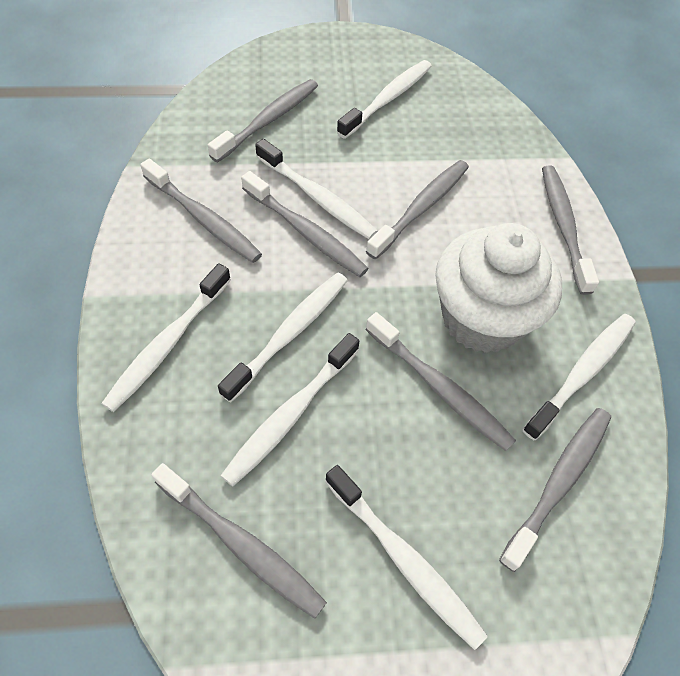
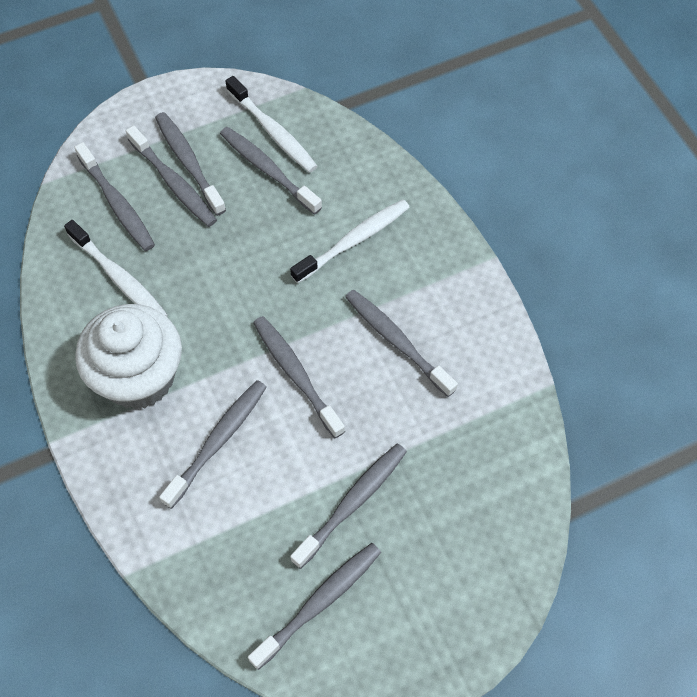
grey toothbrush: 8 -> 9
white toothbrush: 7 -> 3

